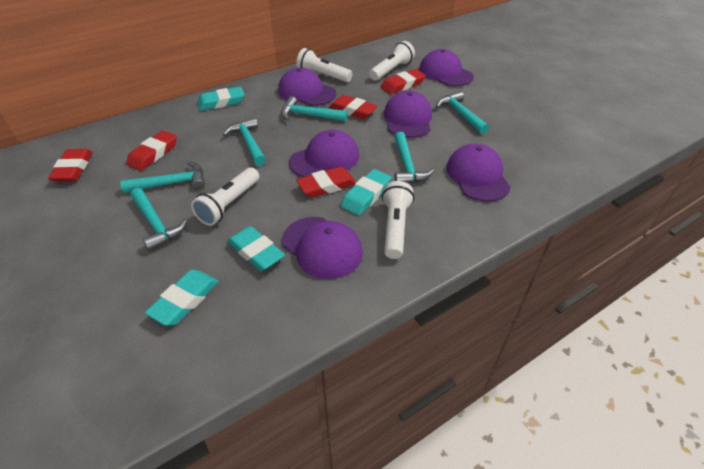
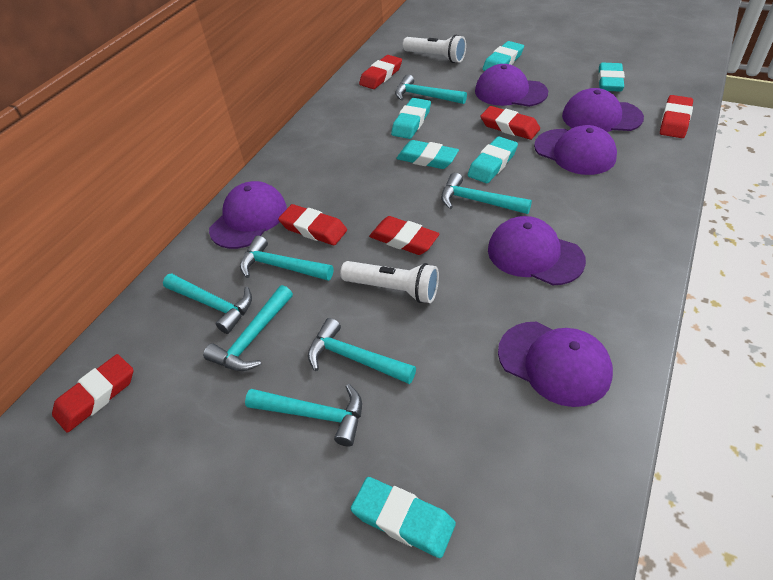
red eraser: 5 -> 6
turquoise eraser: 4 -> 6
turquoise hammer: 6 -> 7
white flashlight: 4 -> 2

